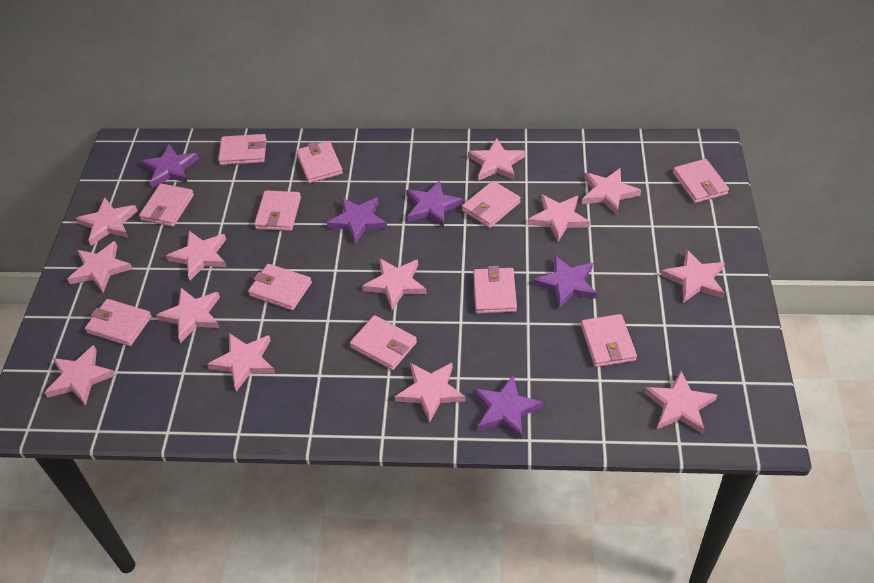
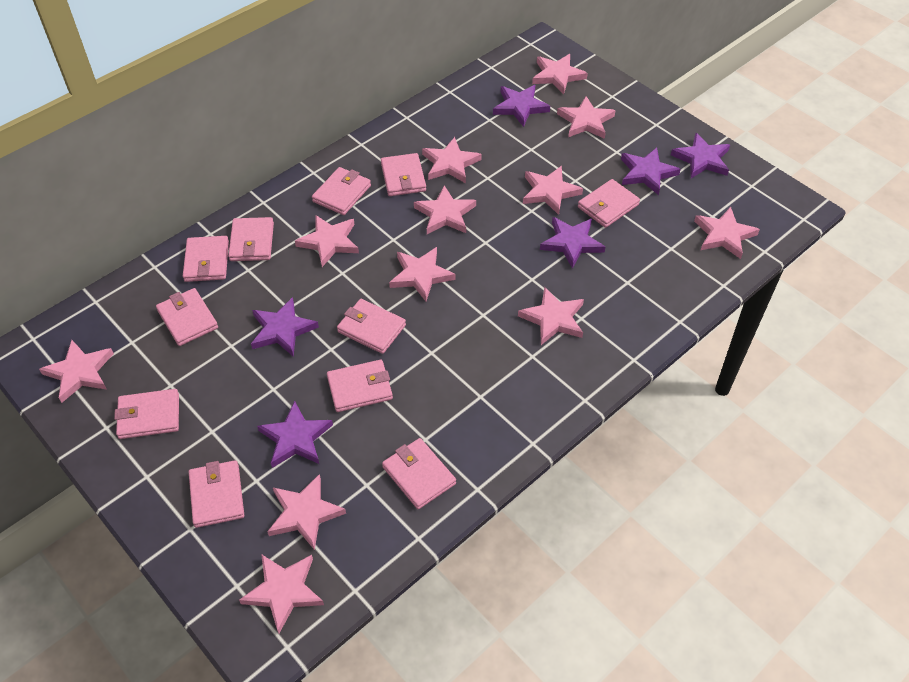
pink star: 13 -> 12
purple star: 5 -> 6

